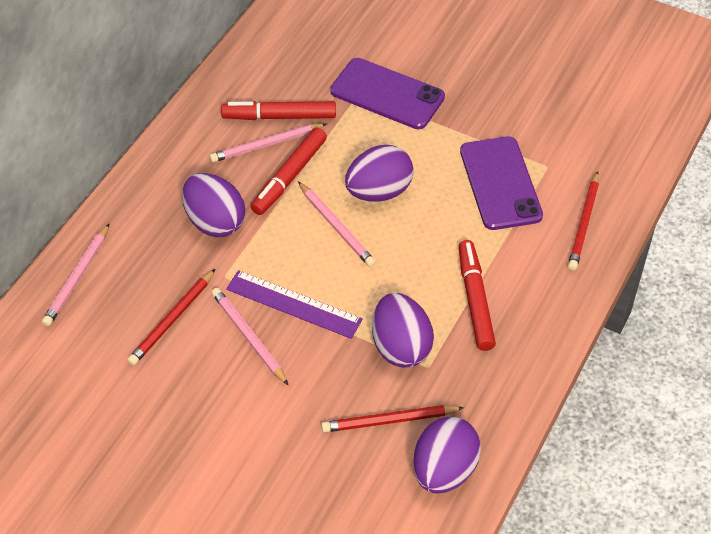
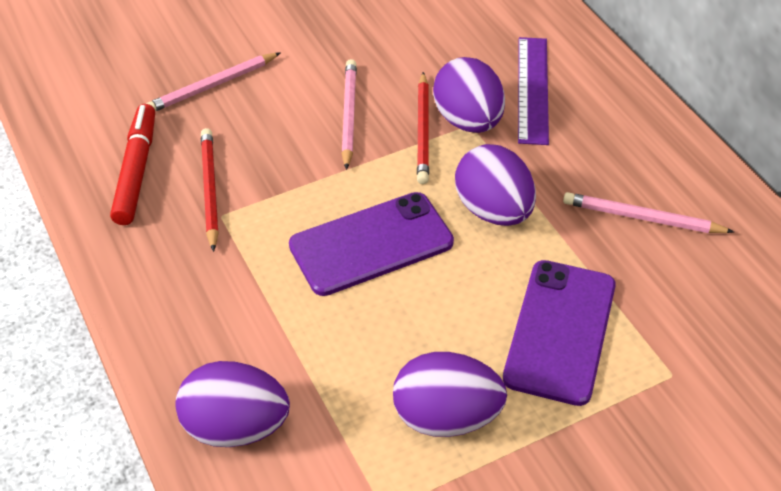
pink pencil: 4 -> 3
red marker: 3 -> 1
red pencil: 3 -> 2

